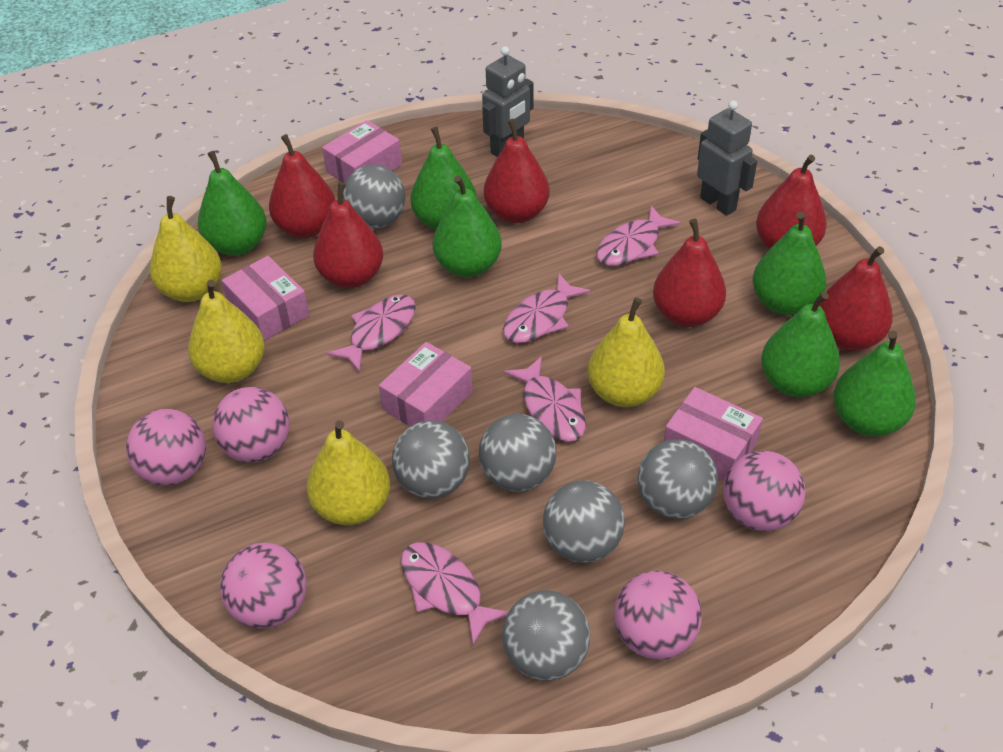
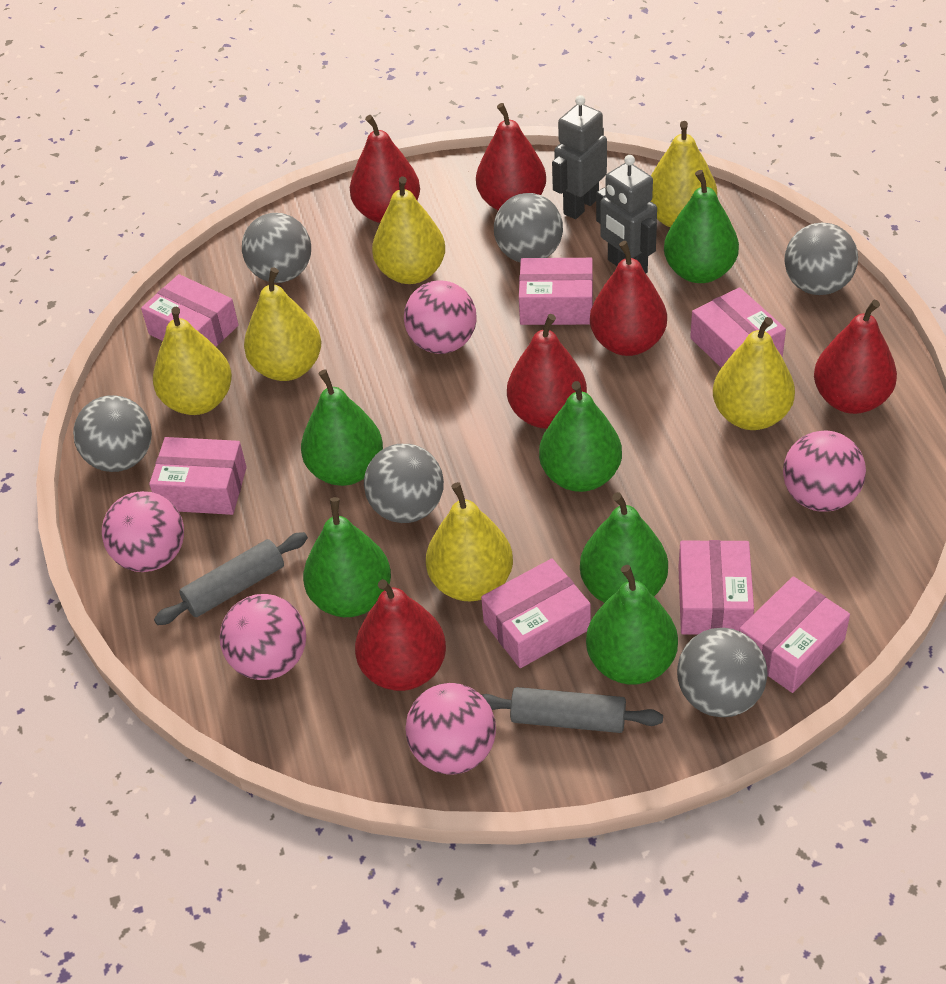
grey rolling pin: 0 -> 2
pink box: 4 -> 7
pink fish: 5 -> 0
yellow pear: 4 -> 6

